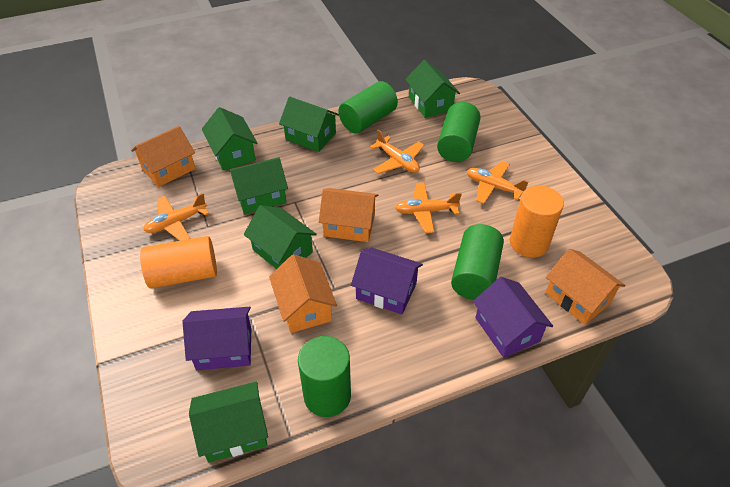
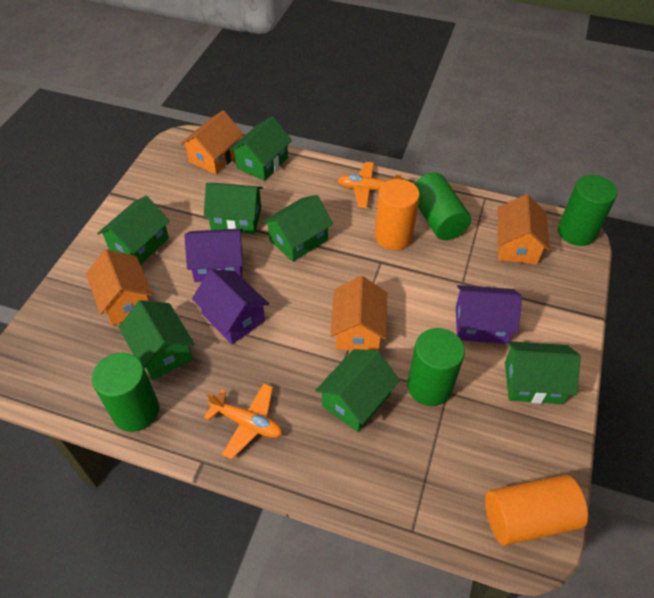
green house: 6 -> 7
orange plane: 4 -> 2

